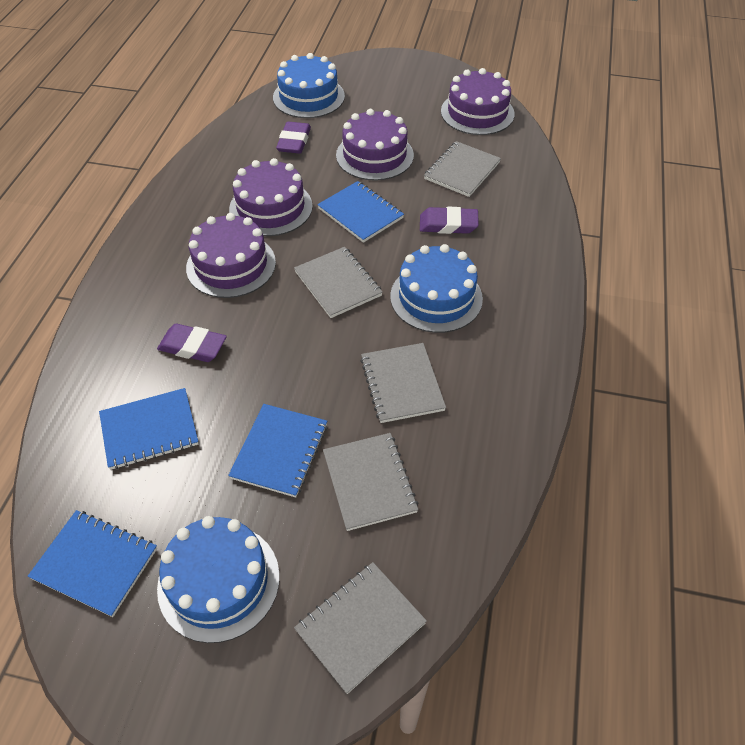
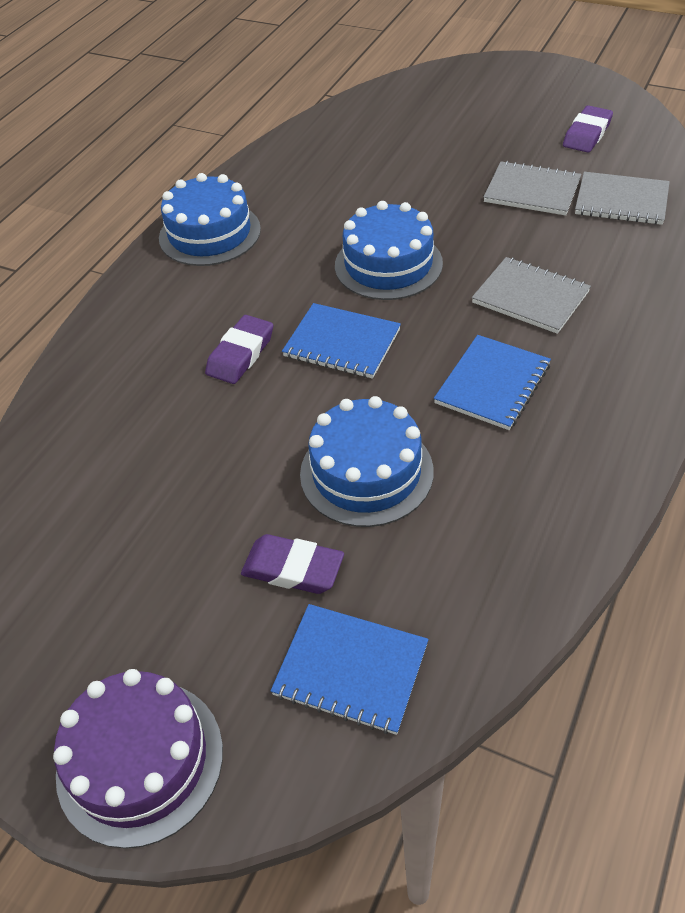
blue notebook: 4 -> 3
grey notebook: 5 -> 3
purple cake: 4 -> 1

